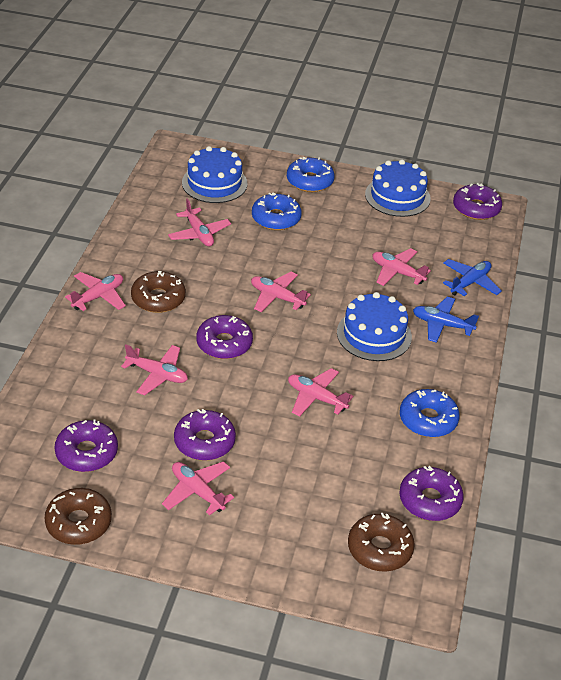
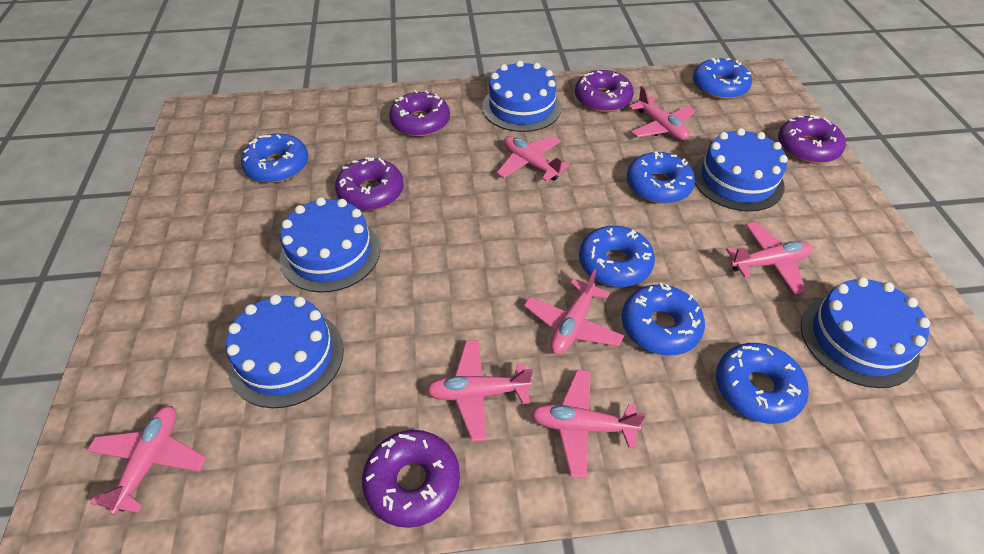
blue cake: 3 -> 5
blue donut: 3 -> 6
blue plane: 2 -> 0
brown donut: 3 -> 0

